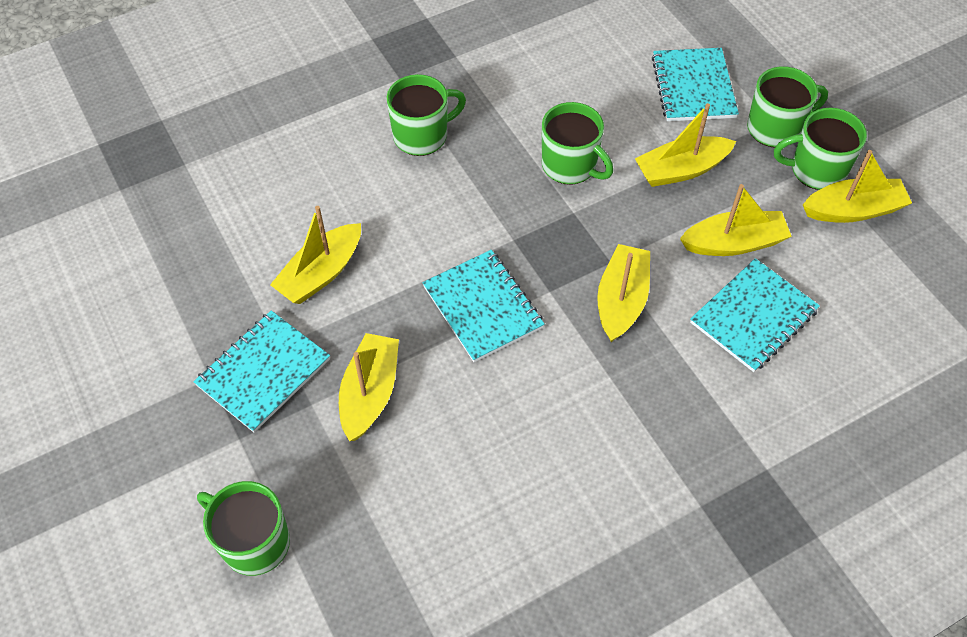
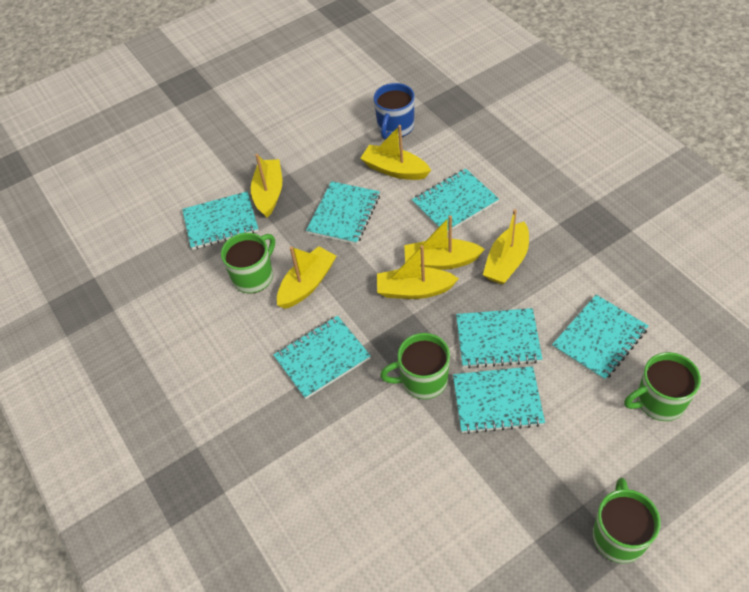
blue mug: 0 -> 1
green mug: 5 -> 4
turquoise notebook: 4 -> 7

